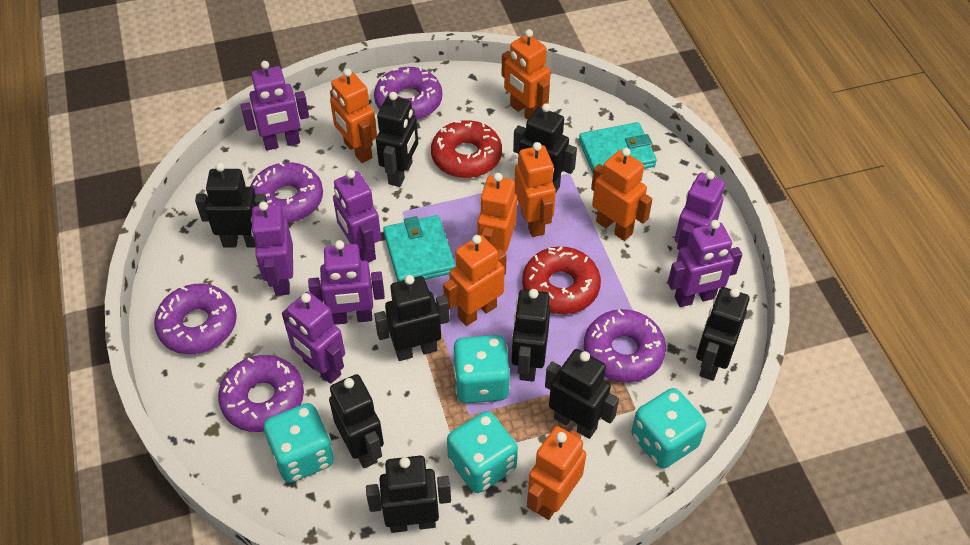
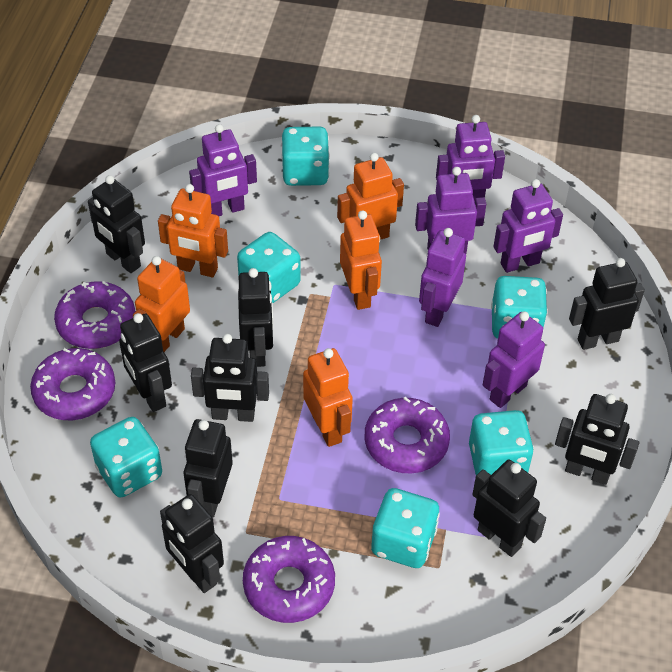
orange robot: 7 -> 5
purple donut: 5 -> 4
purple robot: 7 -> 6
red donut: 2 -> 0
turquoise dice: 4 -> 6
turquoise wallet: 2 -> 0

